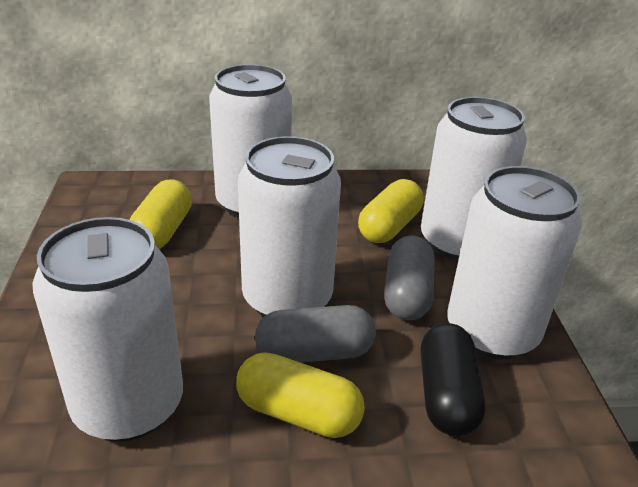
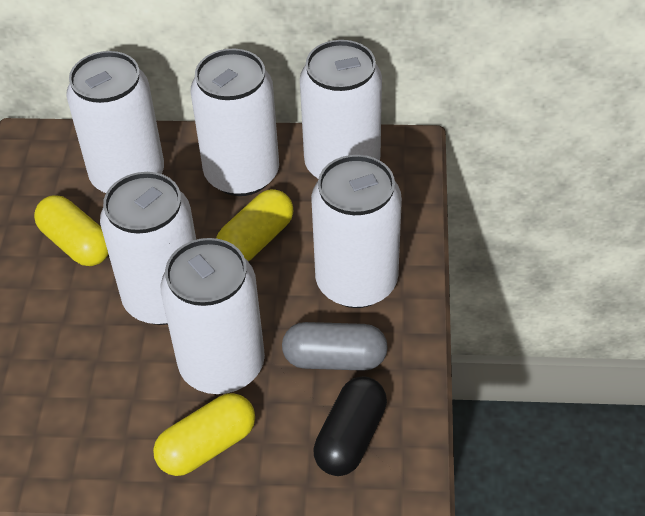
grey capsule: 2 -> 1
white can: 5 -> 6

